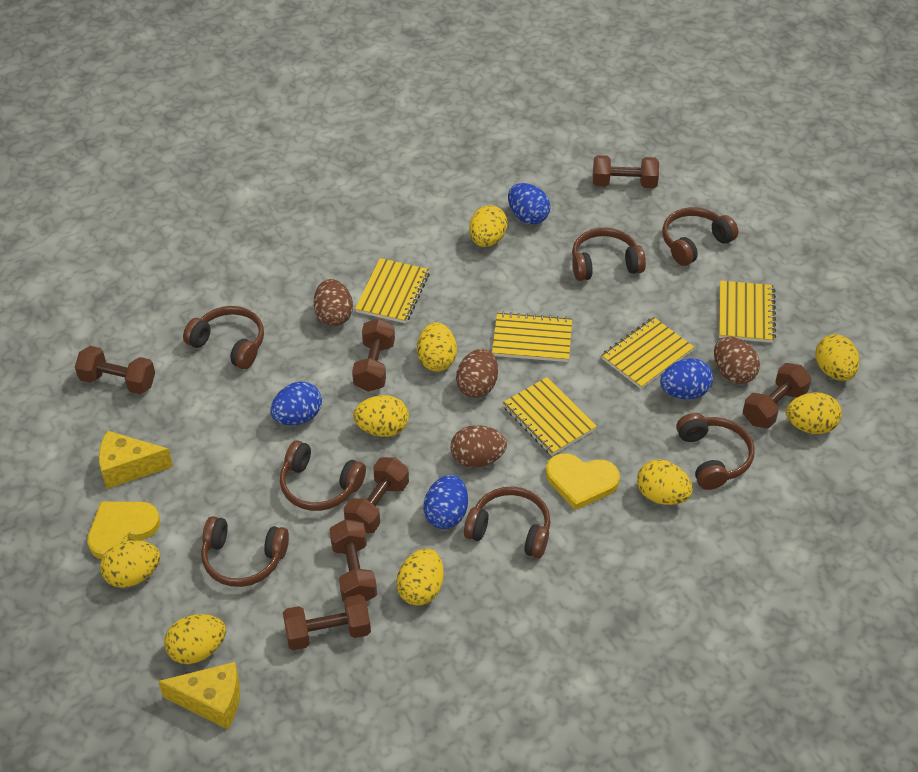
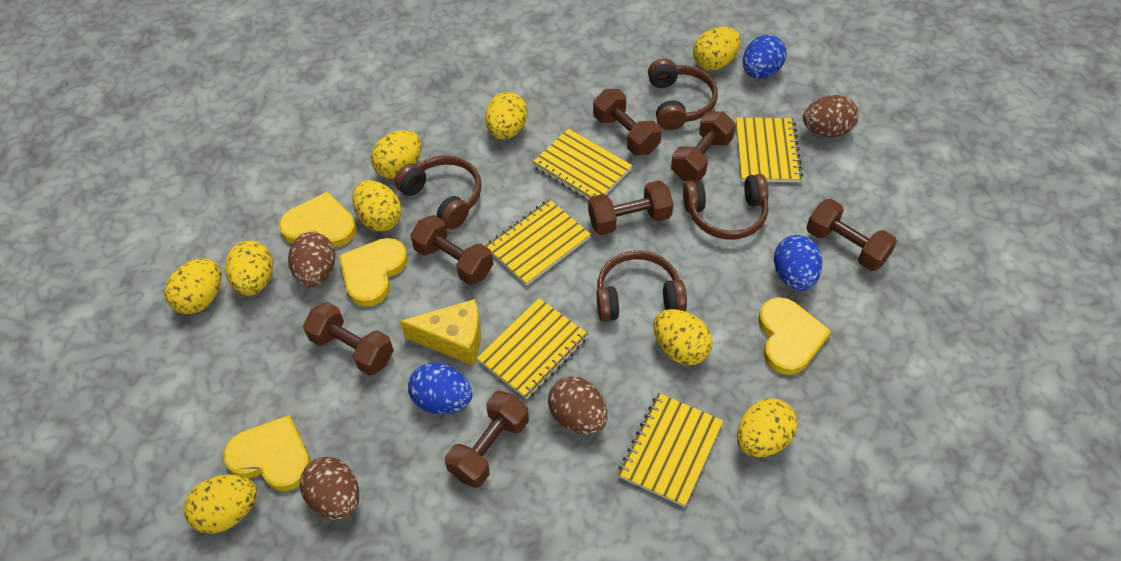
blue egg: 4 -> 3
brown headphones: 7 -> 4
yellow cheese: 2 -> 1
yellow heart: 2 -> 4

